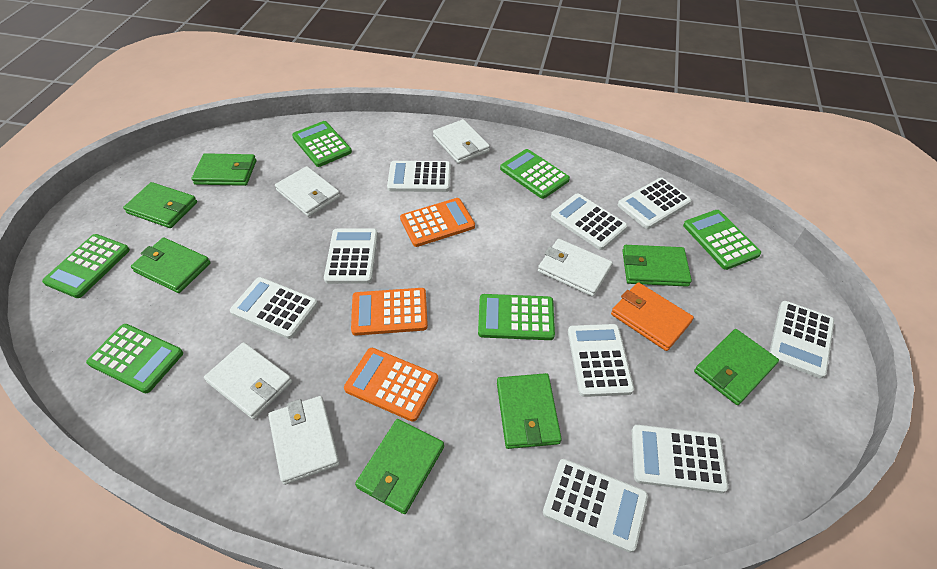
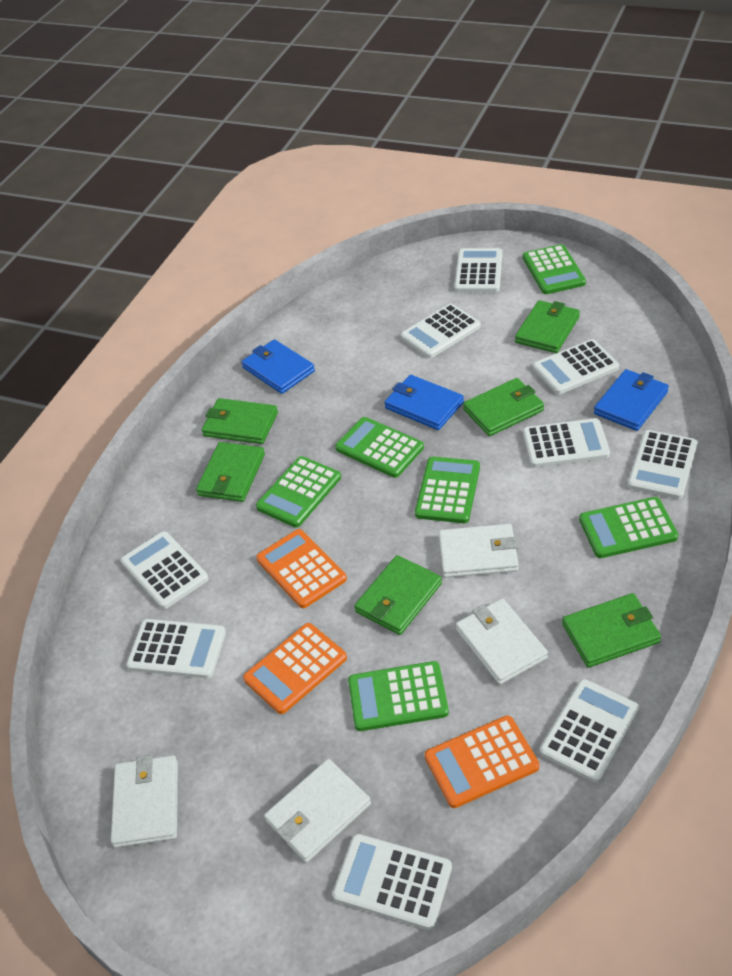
blue wallet: 0 -> 3
green wallet: 7 -> 6
orange wallet: 1 -> 0
white wallet: 5 -> 4

